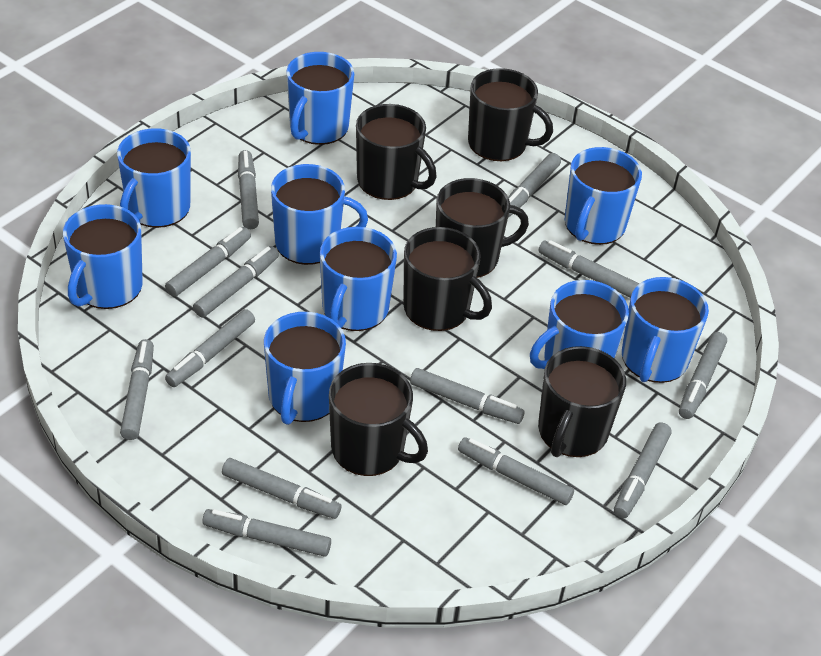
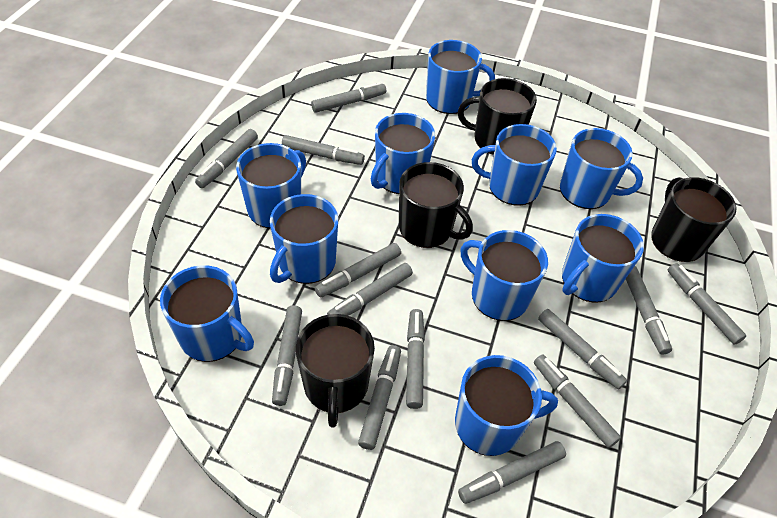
black mug: 6 -> 4
blue mug: 9 -> 10

